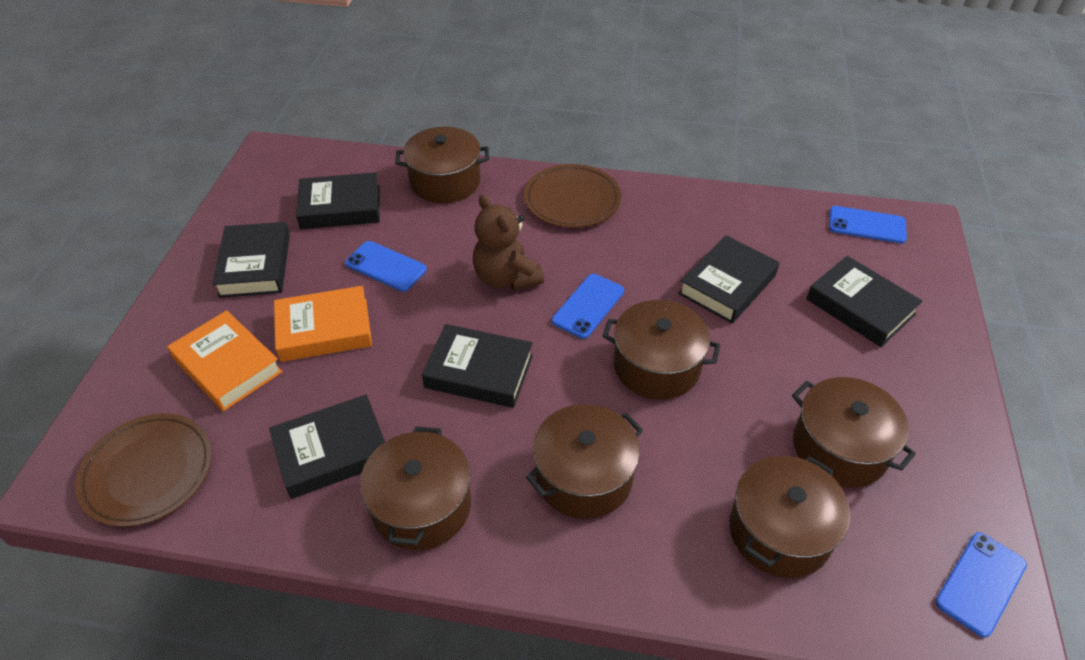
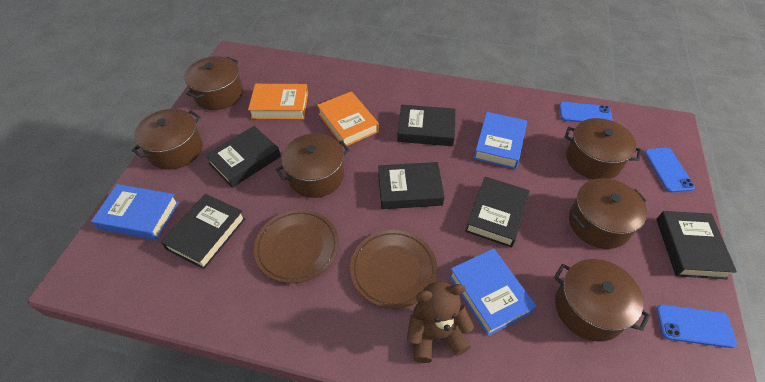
blue book: 0 -> 3
blue phone: 4 -> 3

